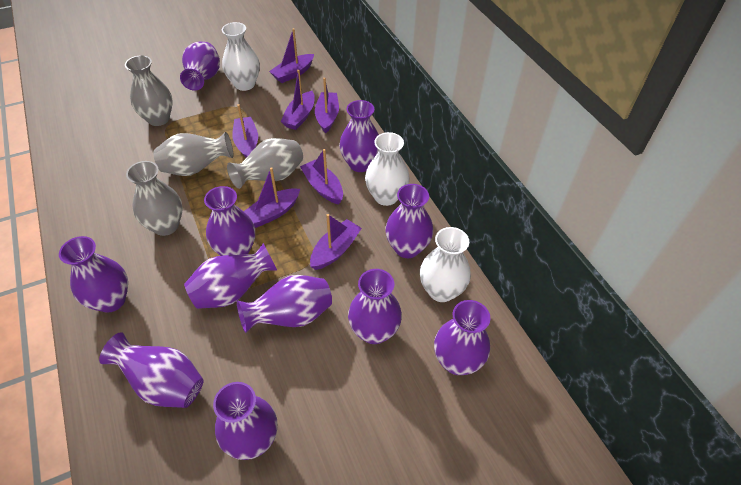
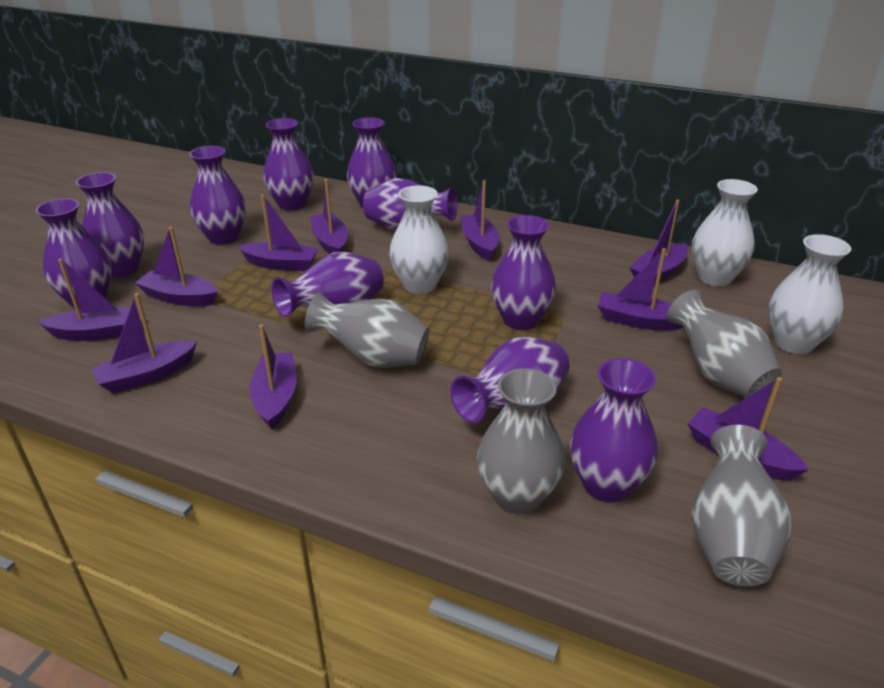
purple boat: 7 -> 10
purple vase: 11 -> 10

